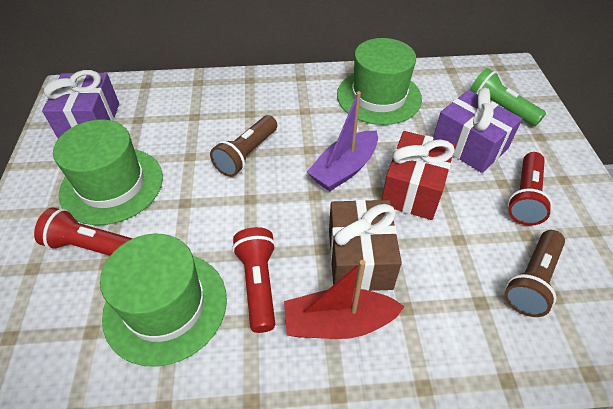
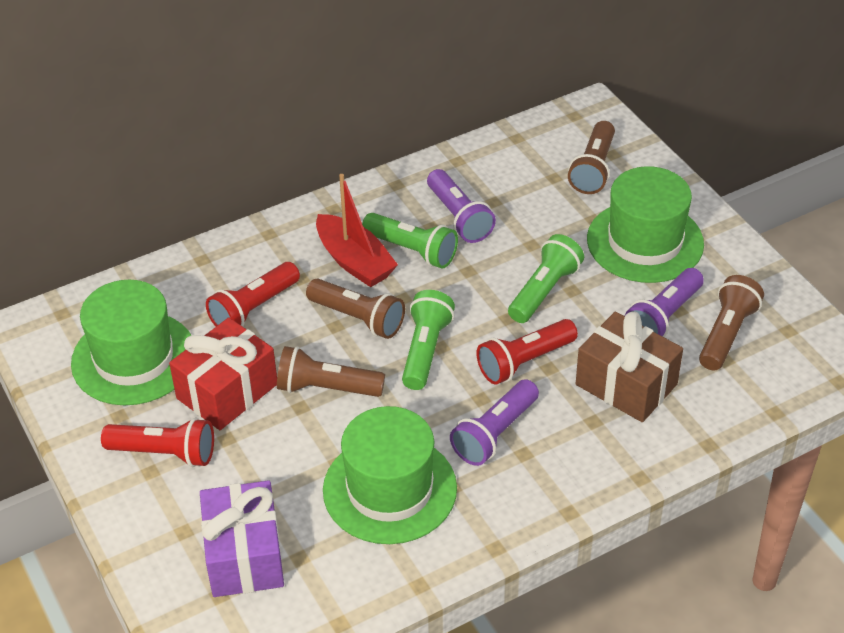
brown flashlight: 2 -> 4
green flashlight: 1 -> 3
purple boat: 1 -> 0
purple flashlight: 0 -> 3
purple gift: 2 -> 1

